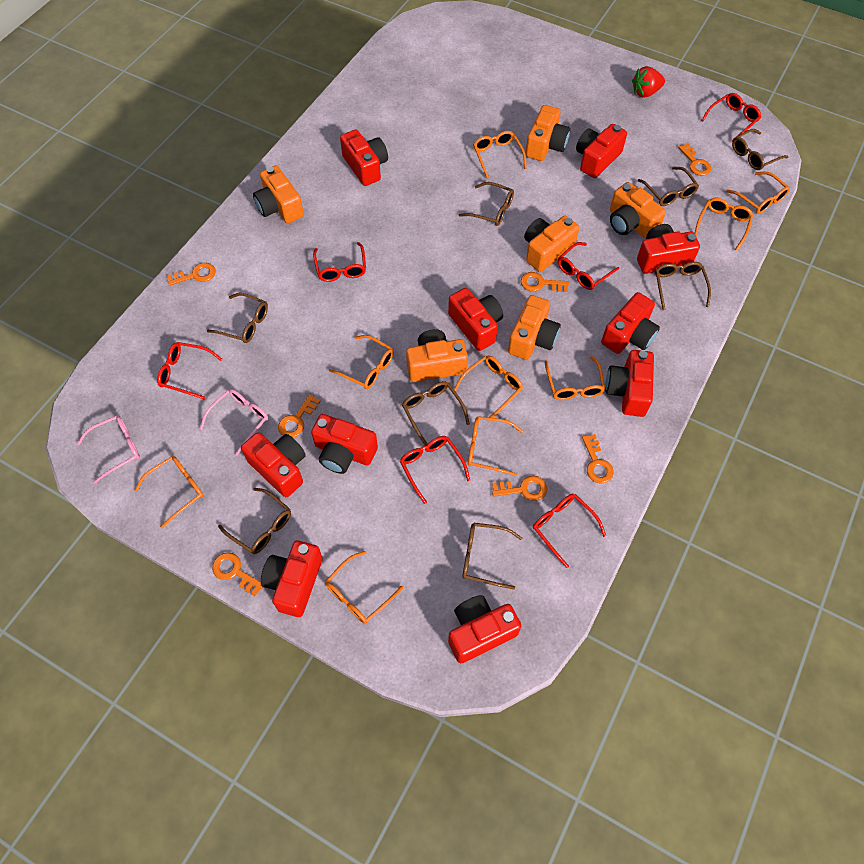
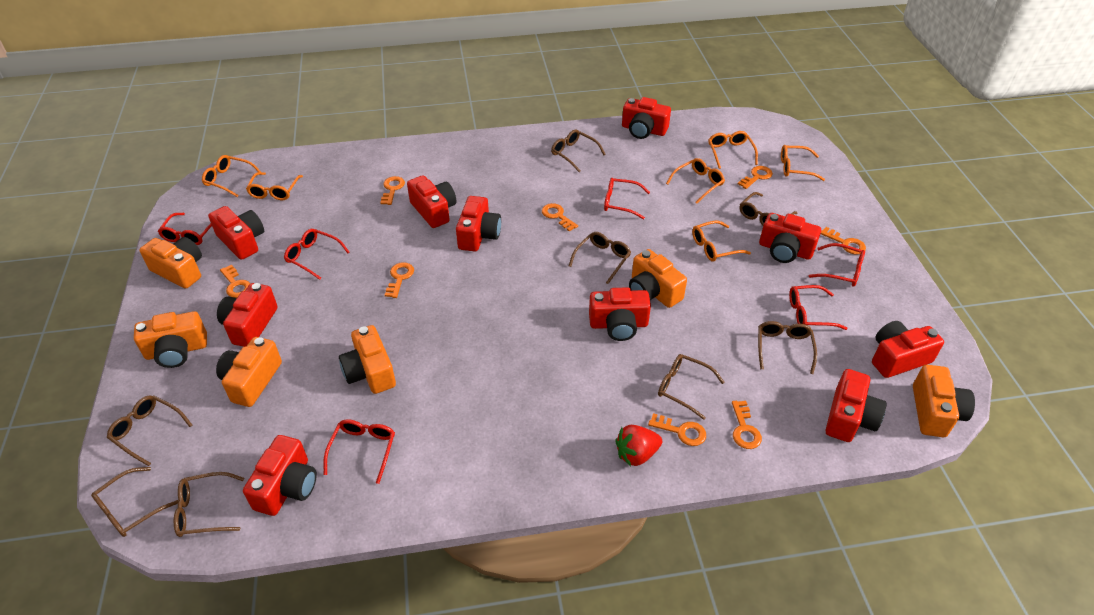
orange glasses: 9 -> 6
orange key: 7 -> 8
pink glasses: 2 -> 0

